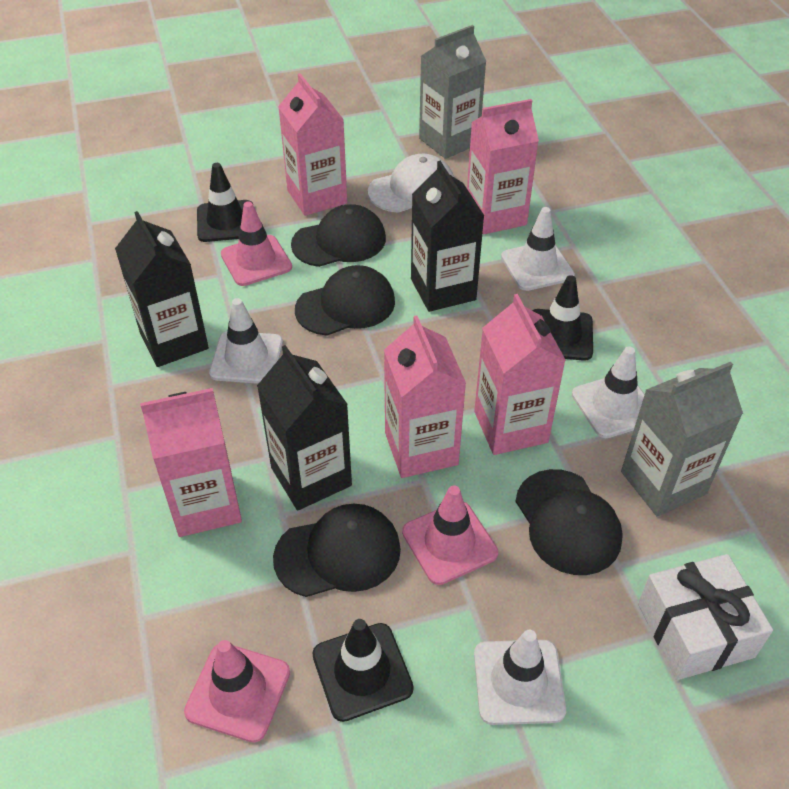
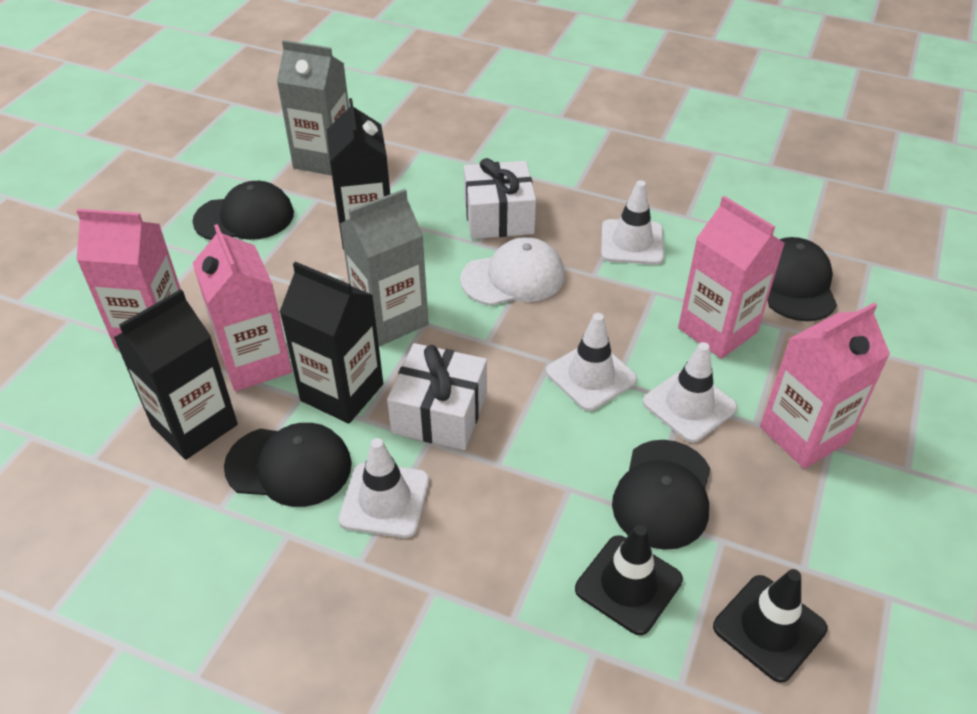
black traffic cone: 3 -> 2
pink carton: 5 -> 4
pink traffic cone: 3 -> 0
white gift: 1 -> 2

